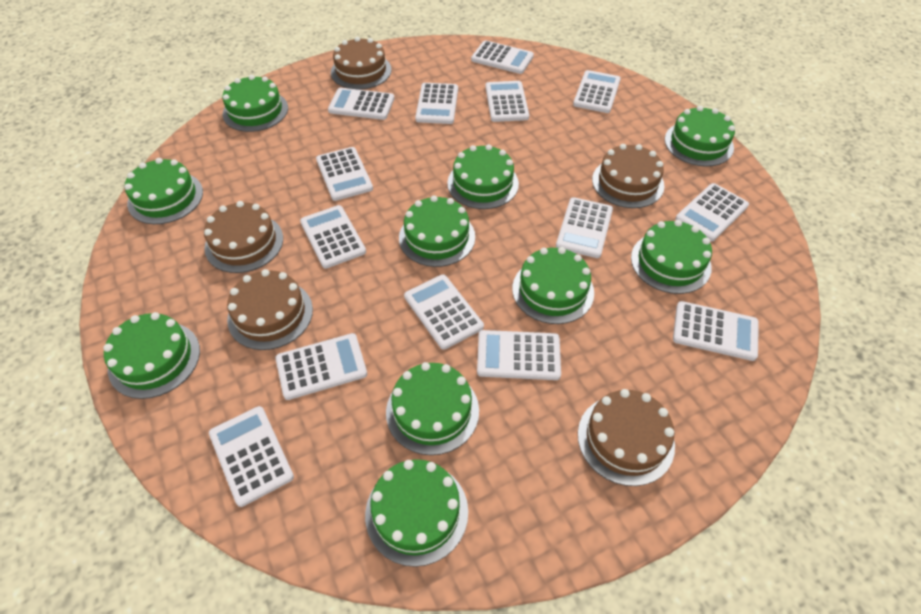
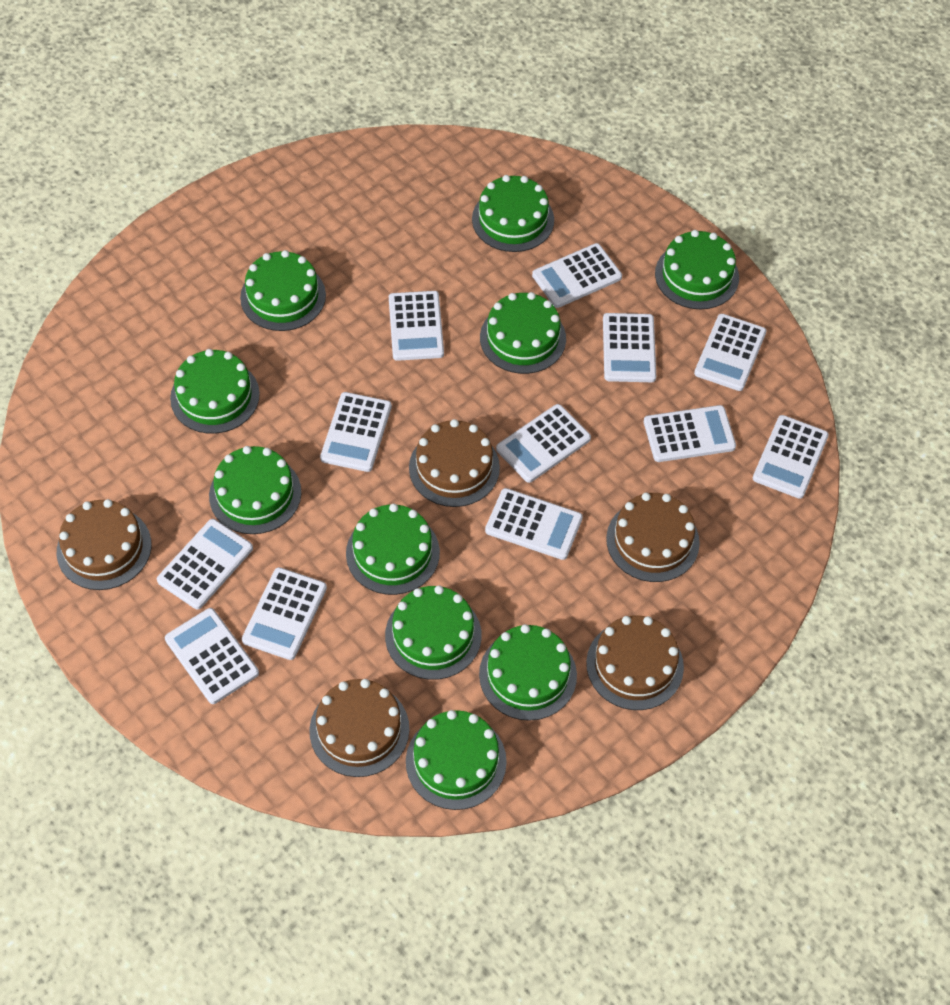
white calculator: 14 -> 12

